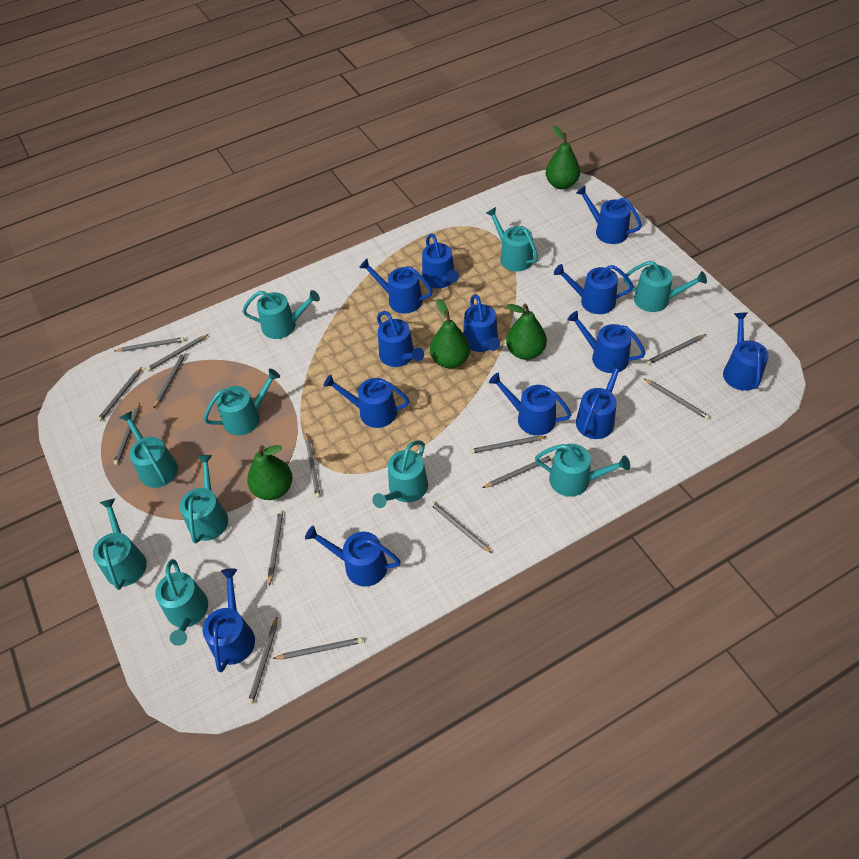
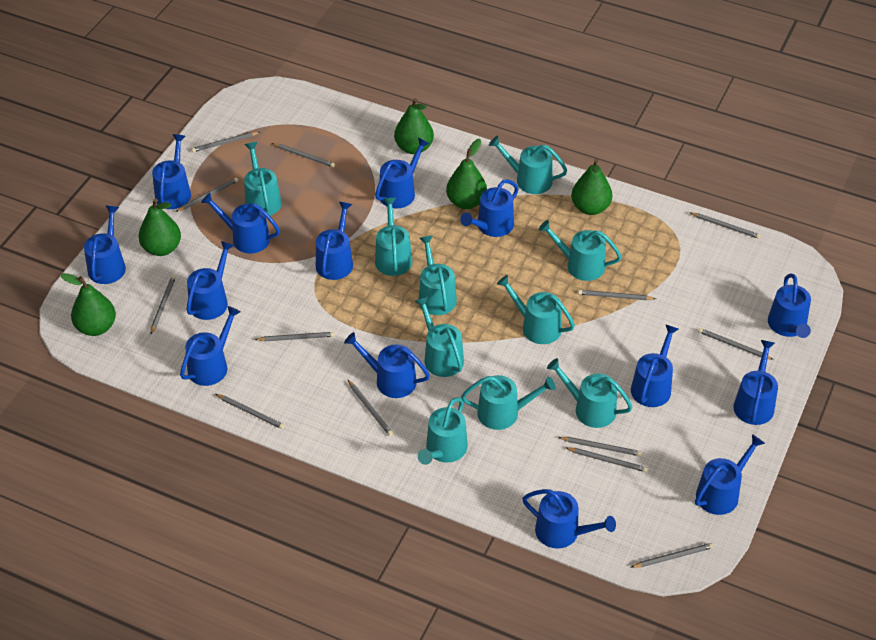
blue watering can: 13 -> 14
green pear: 4 -> 5
grey pencil: 14 -> 13

